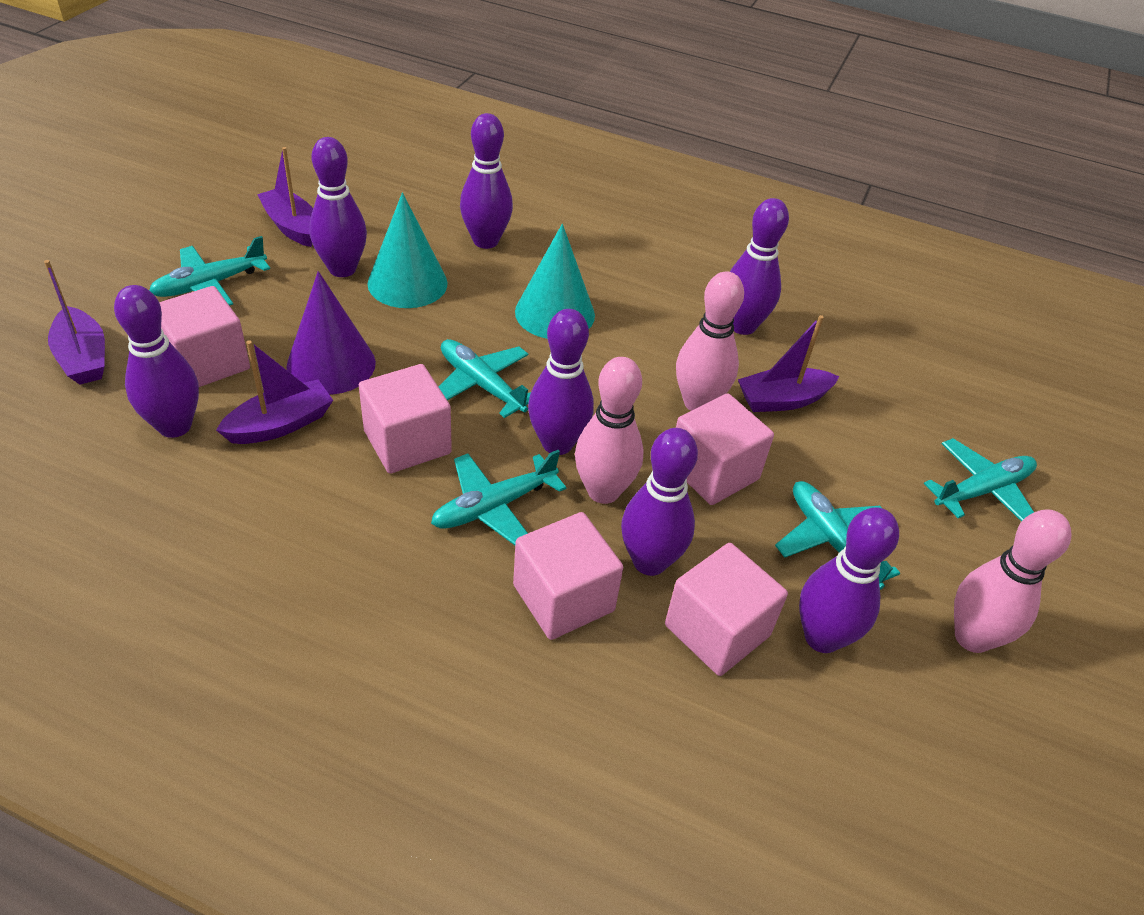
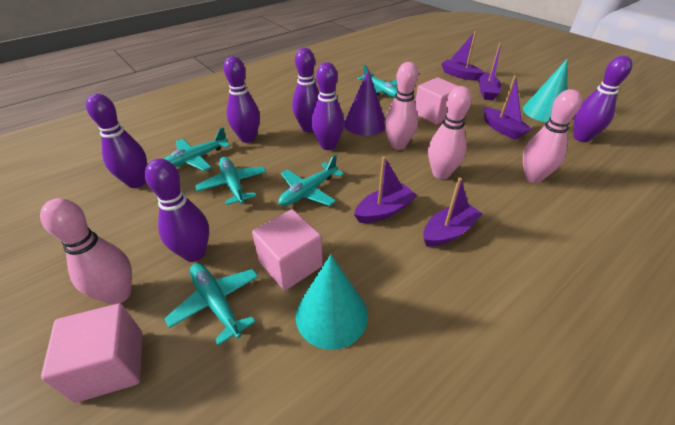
pink bowling pin: 3 -> 4
pink cube: 5 -> 3
purple boat: 4 -> 5
purple bowling pin: 7 -> 6

